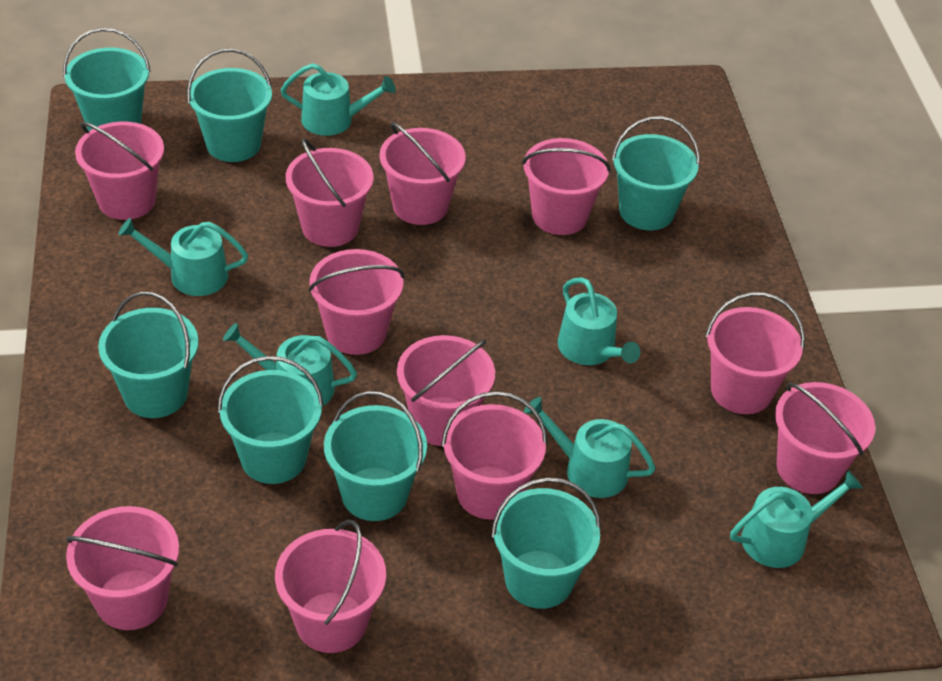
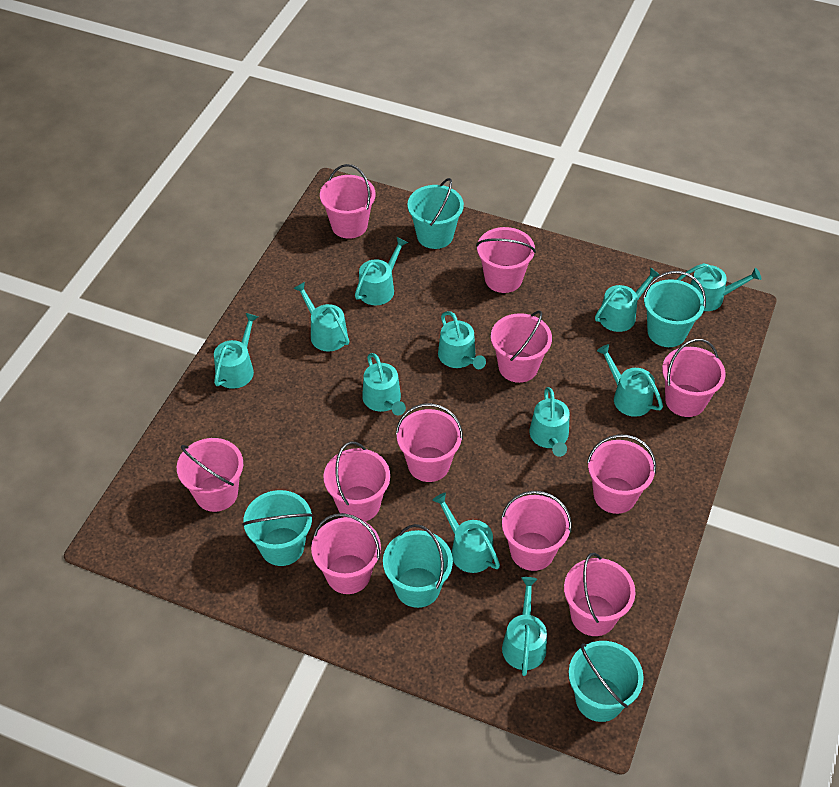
turquoise bucket: 7 -> 5
turquoise watering can: 6 -> 11

